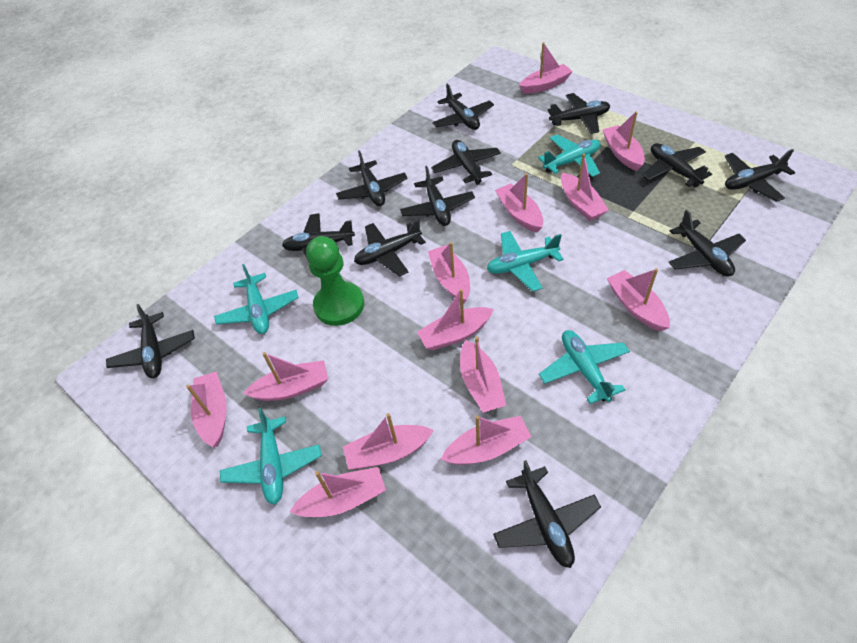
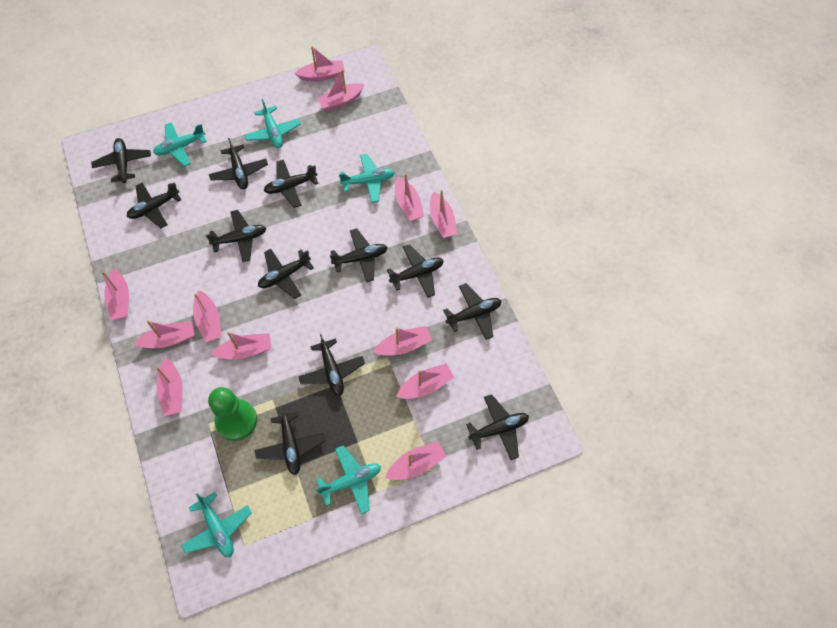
pink boat: 13 -> 12

